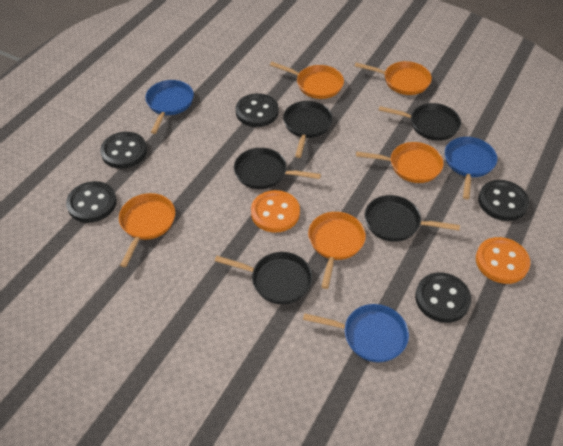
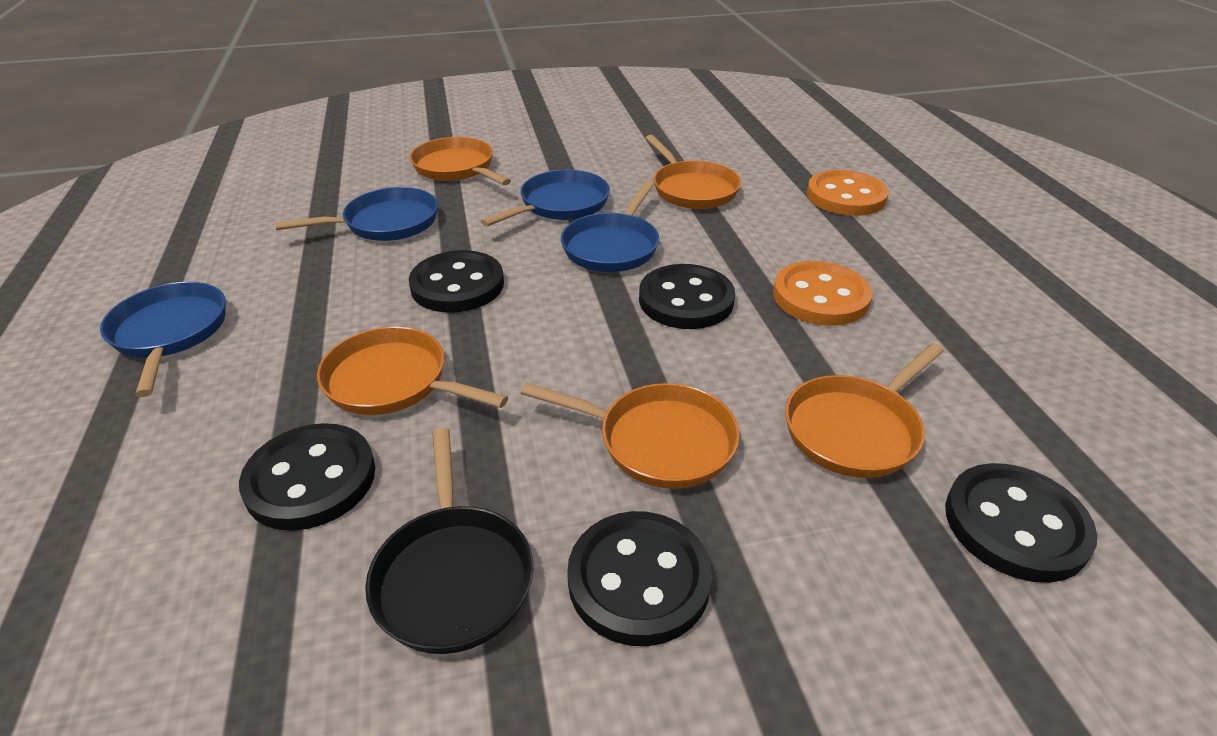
black pan: 5 -> 1
blue pan: 3 -> 4

